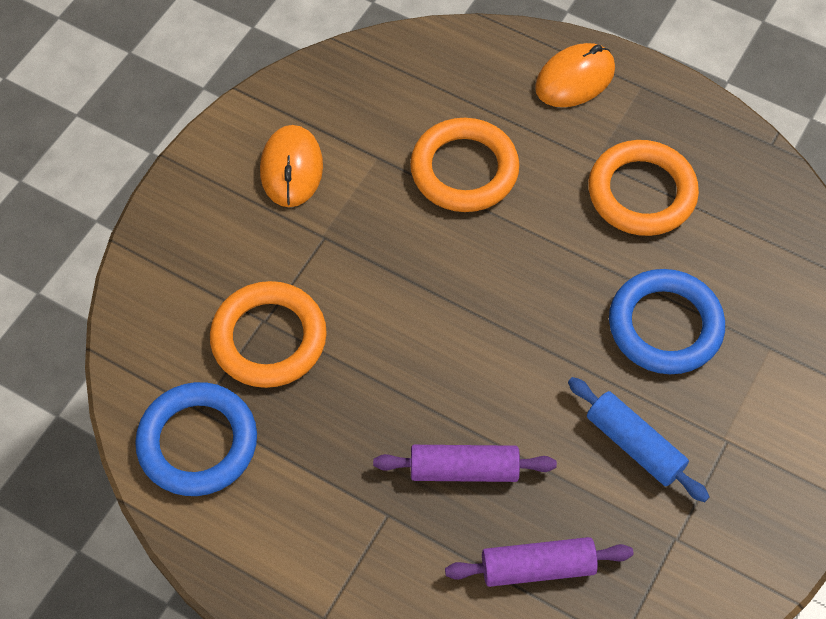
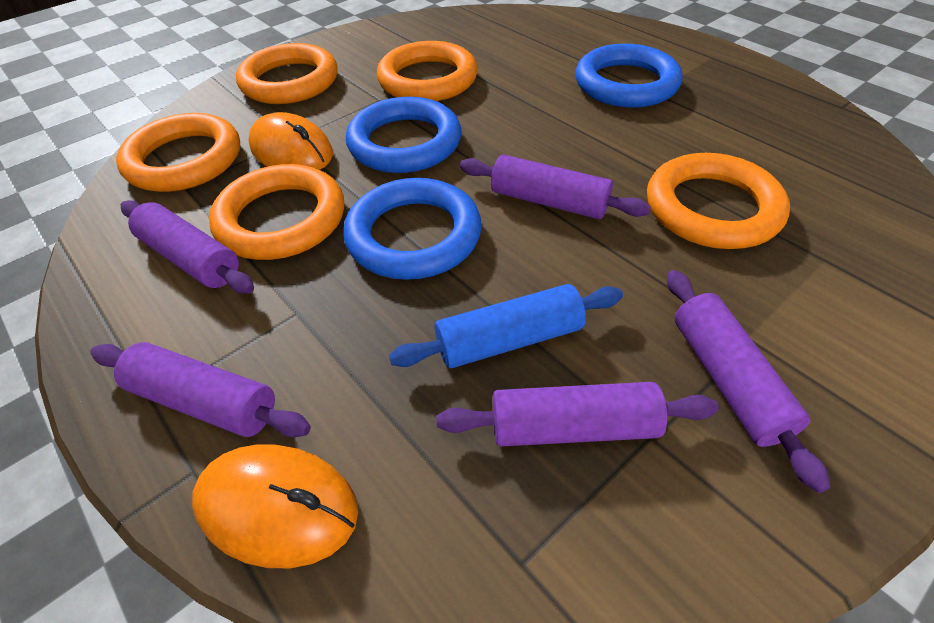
blue ring: 2 -> 3
orange ring: 3 -> 5
purple rolling pin: 2 -> 5

